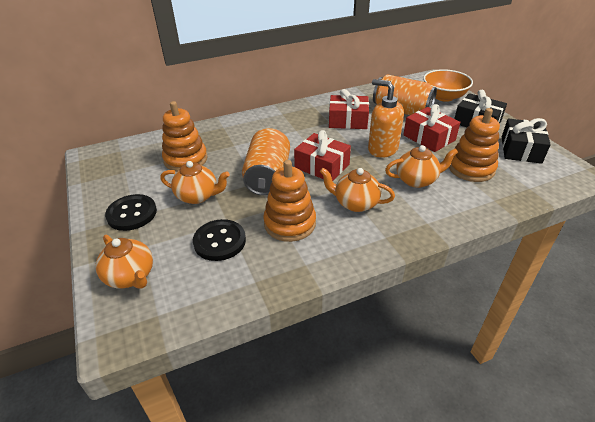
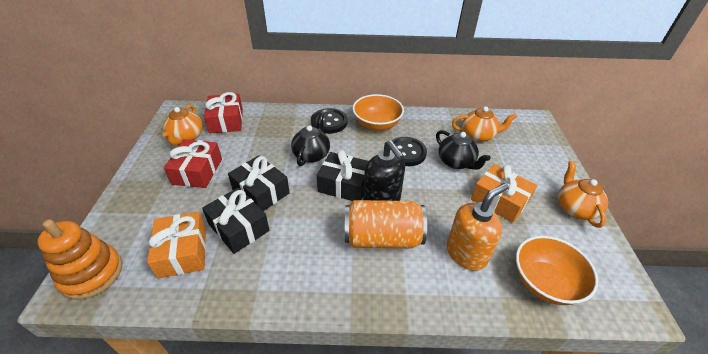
black gift: 2 -> 3
black soap dispenser: 0 -> 1
black teapot: 0 -> 2
orange bowl: 1 -> 2
orange can: 2 -> 1
orange gift: 0 -> 2
orange stacking toy: 3 -> 1
orange teapot: 4 -> 3
red gift: 3 -> 2

